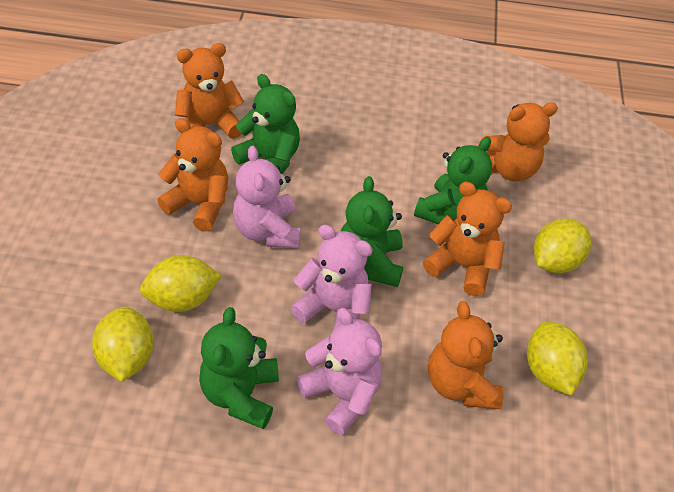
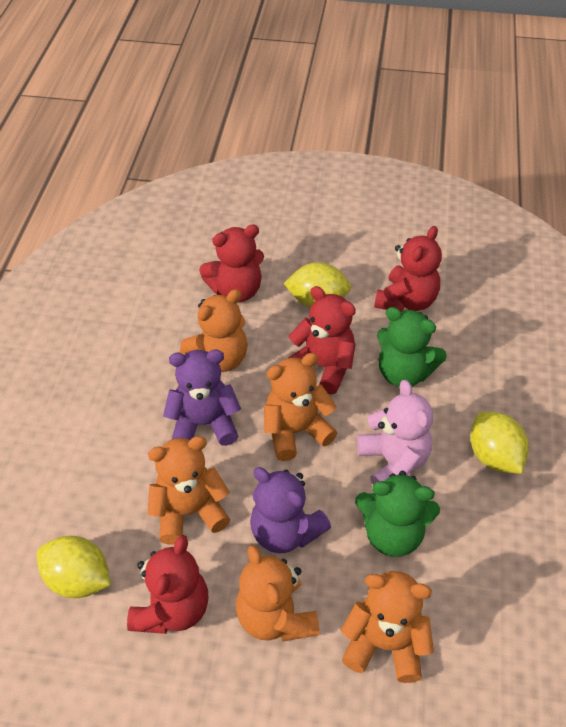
green teddy bear: 4 -> 2
pink teddy bear: 3 -> 1
purple teddy bear: 0 -> 2
red teddy bear: 0 -> 4
yellow lemon: 4 -> 3

